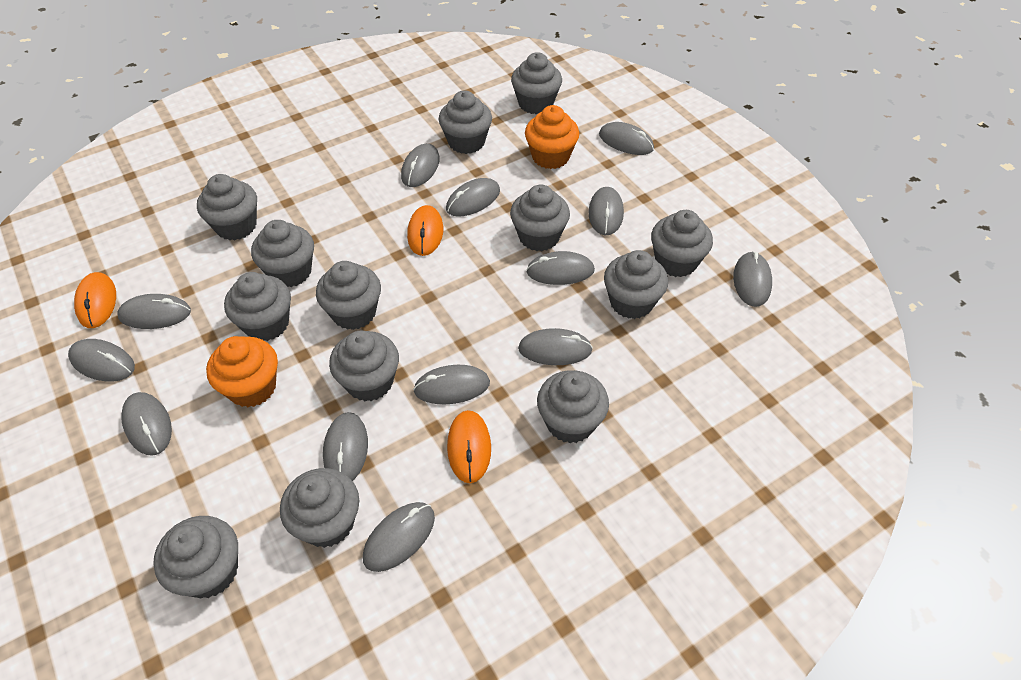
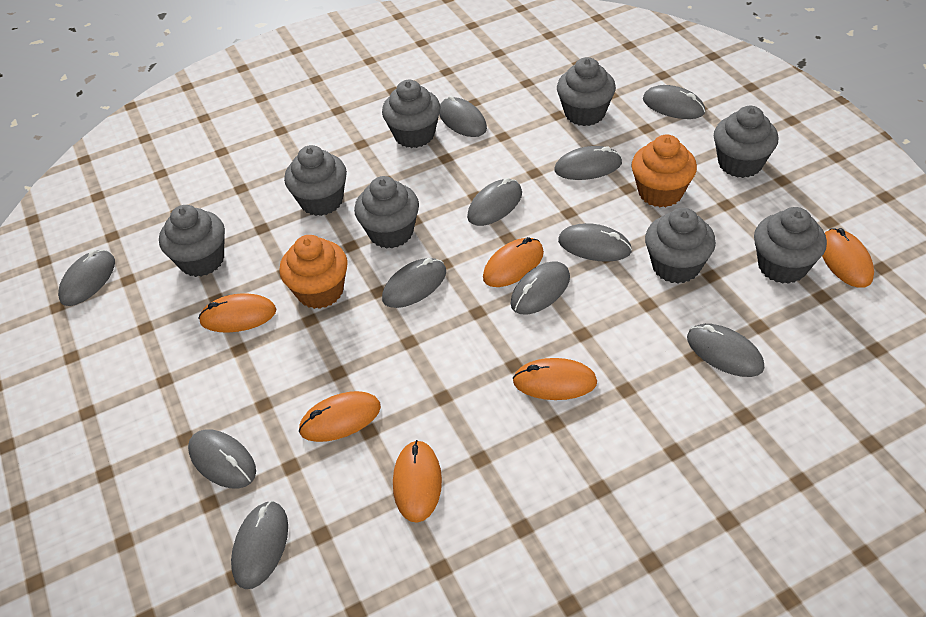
grey cupcake: 13 -> 8
grey mouse: 13 -> 11
orange mouse: 3 -> 6

